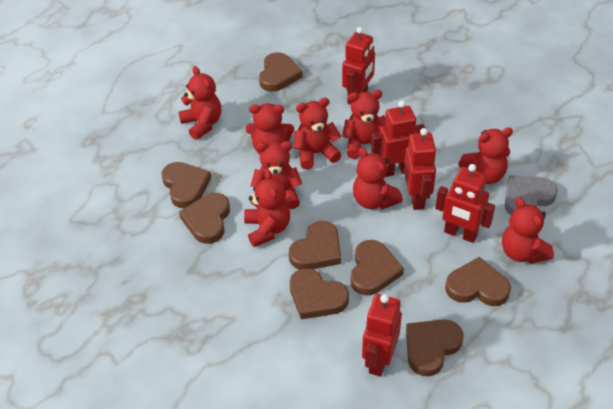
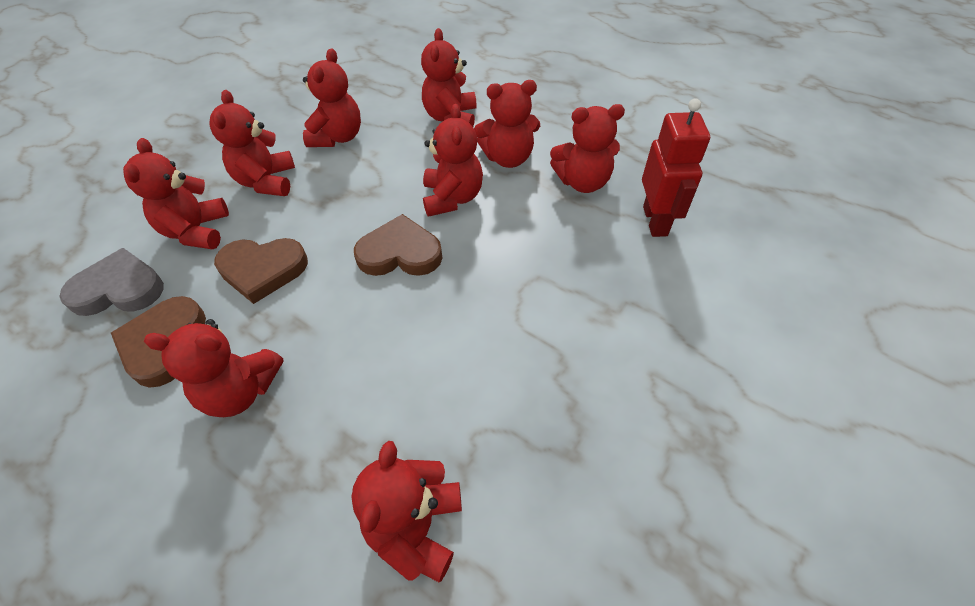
brown heart: 8 -> 3
red robot: 5 -> 1

